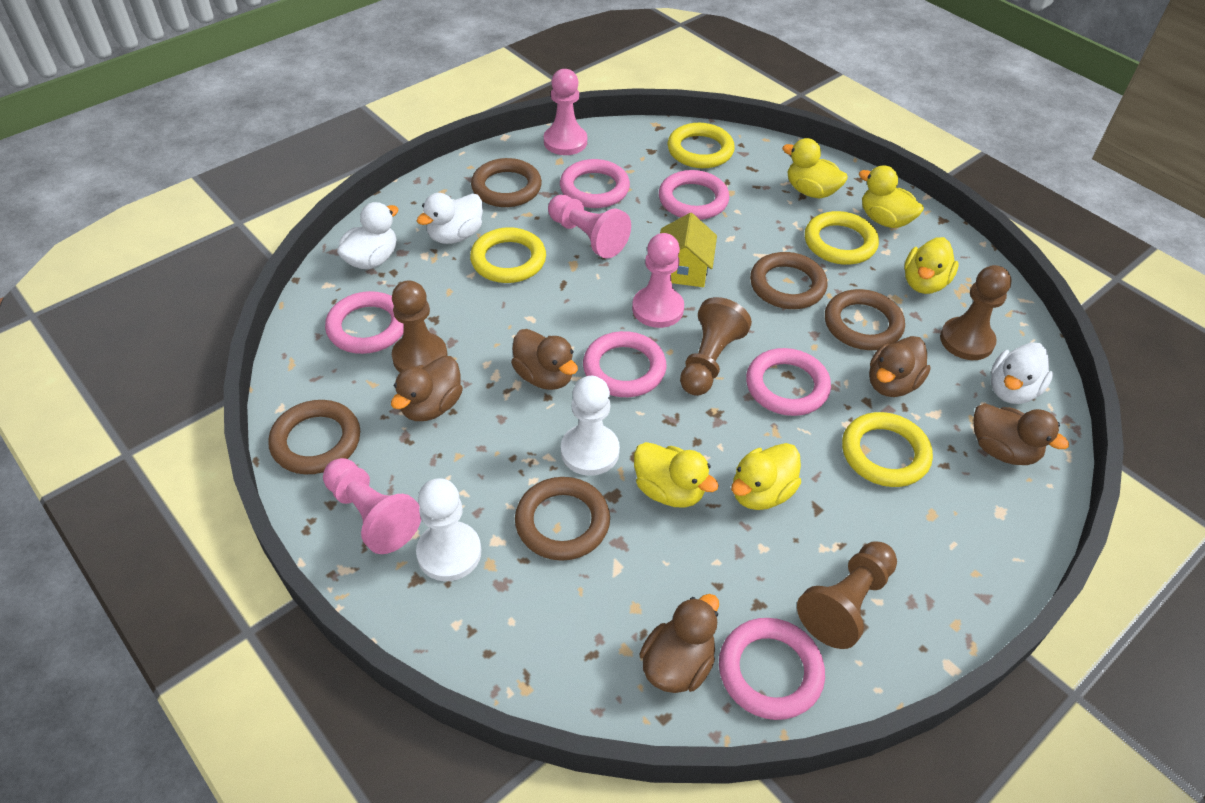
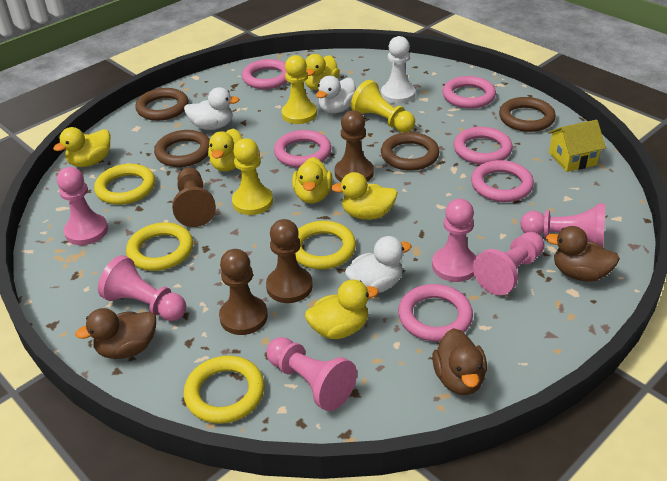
brown duck: 5 -> 3
brown ring: 5 -> 4
pink pawn: 4 -> 6
white pawn: 2 -> 1
yellow duck: 5 -> 6
yellow pawn: 0 -> 3

